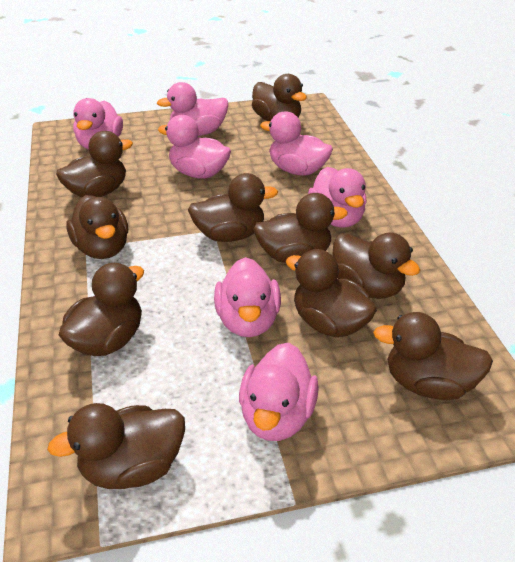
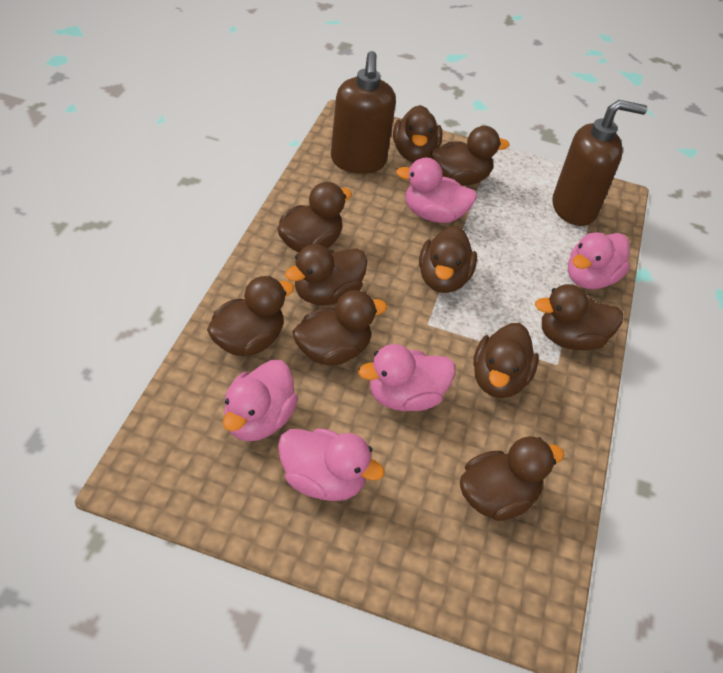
brown soap dispenser: 0 -> 2
pink duck: 7 -> 5

